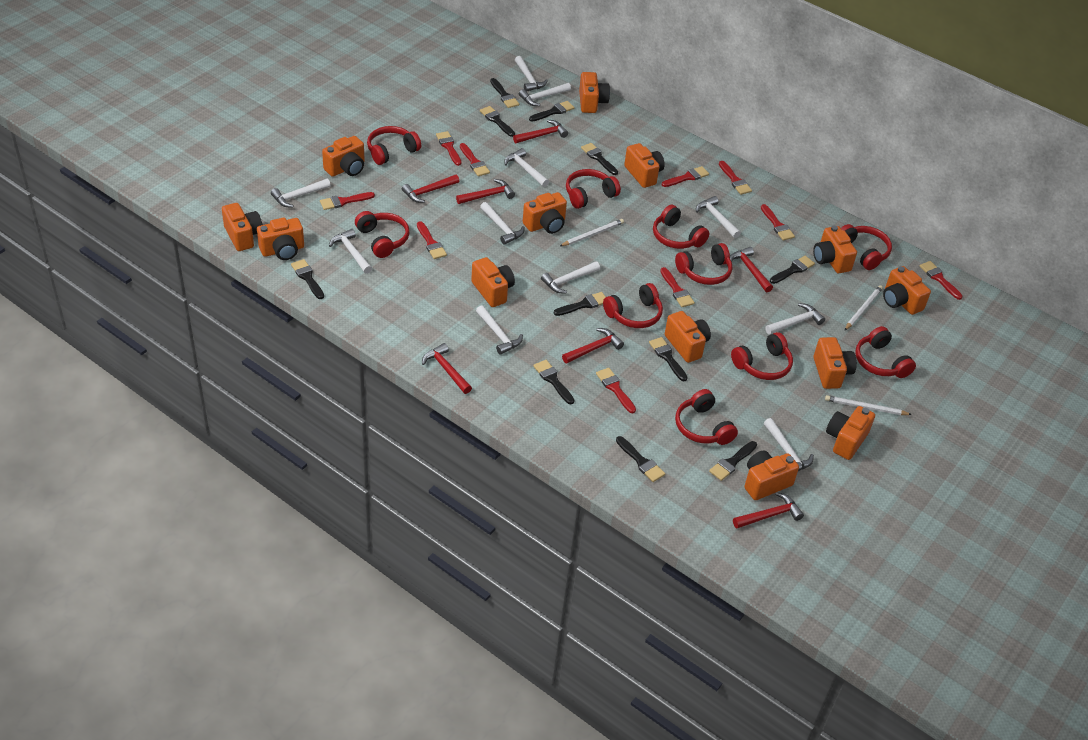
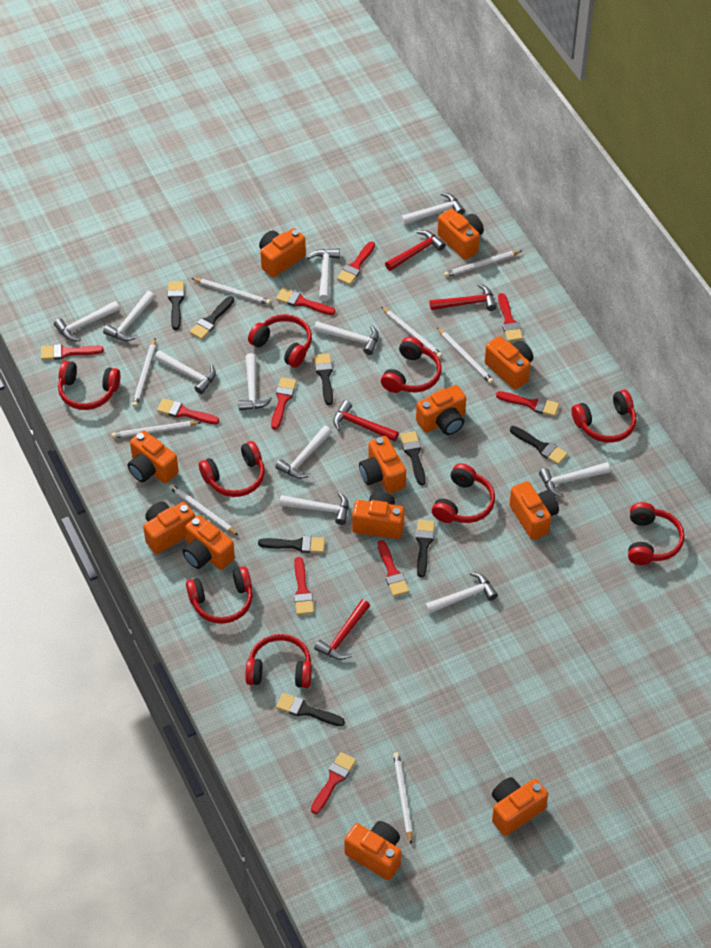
black brush: 11 -> 8
orange camera: 13 -> 12
red hammer: 7 -> 4
red headphones: 10 -> 9
white pencil: 3 -> 8

